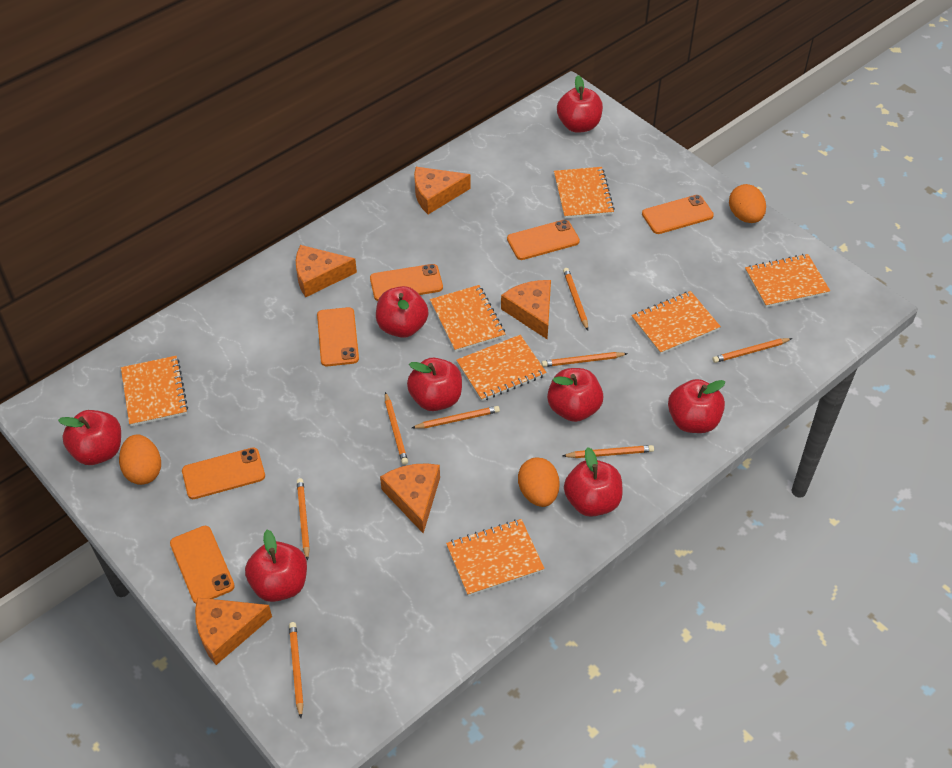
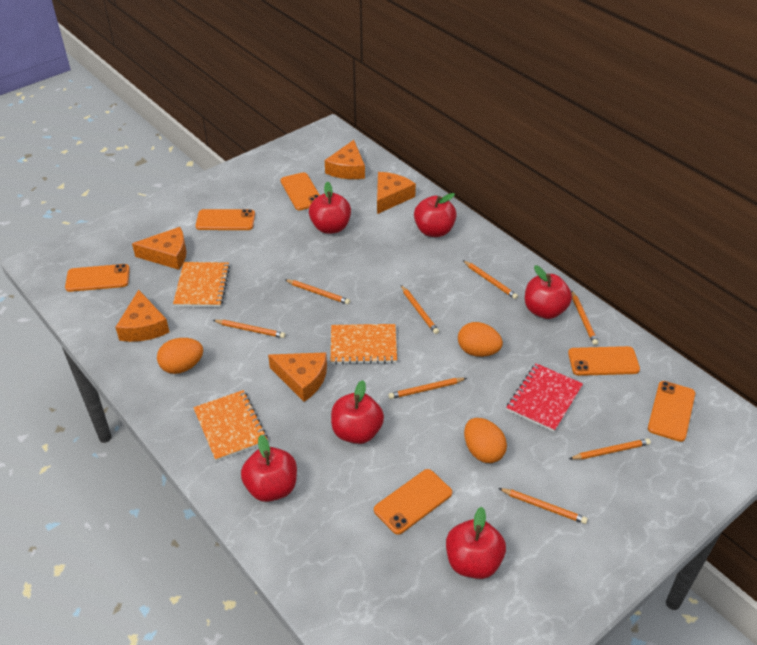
orange notebook: 7 -> 3
red apple: 8 -> 6
red notebook: 0 -> 1

